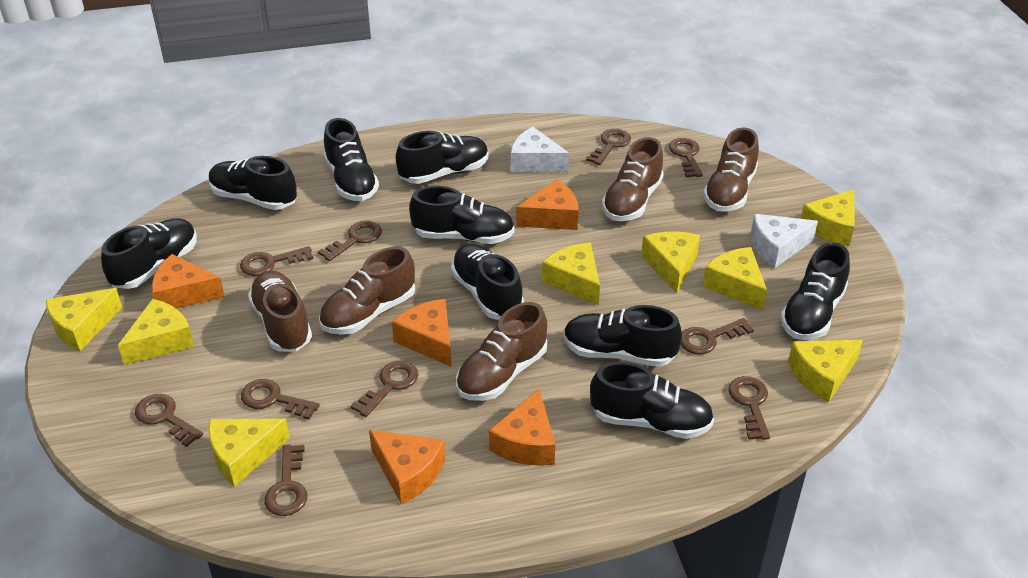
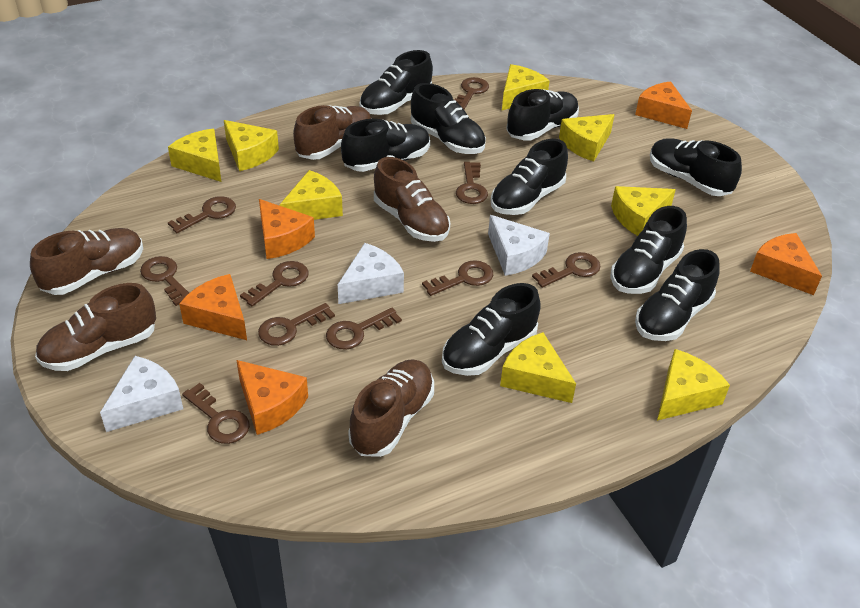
white cheese: 2 -> 3

